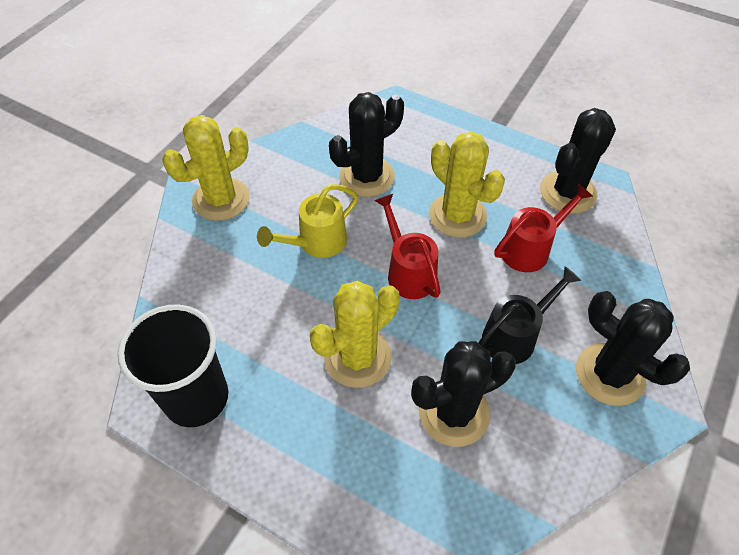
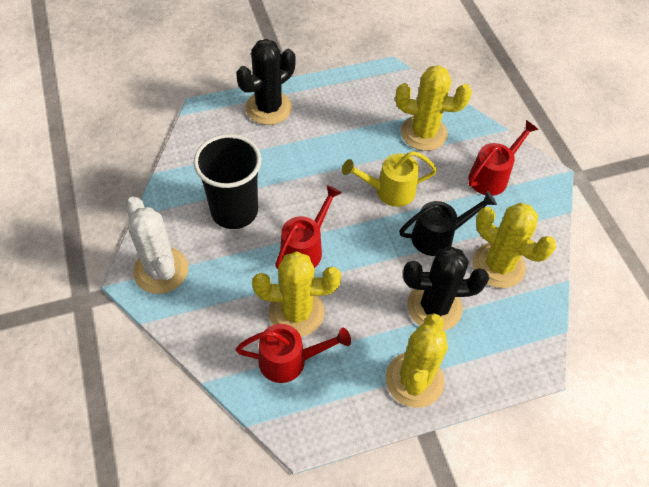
black cactus: 4 -> 2
red watering can: 2 -> 3
white cactus: 0 -> 1
yellow cactus: 3 -> 4

